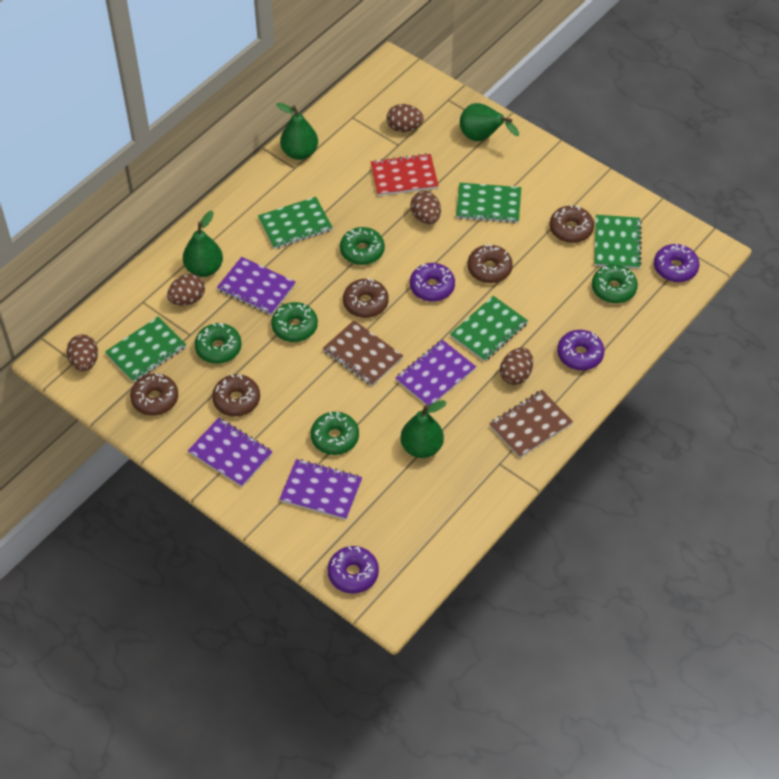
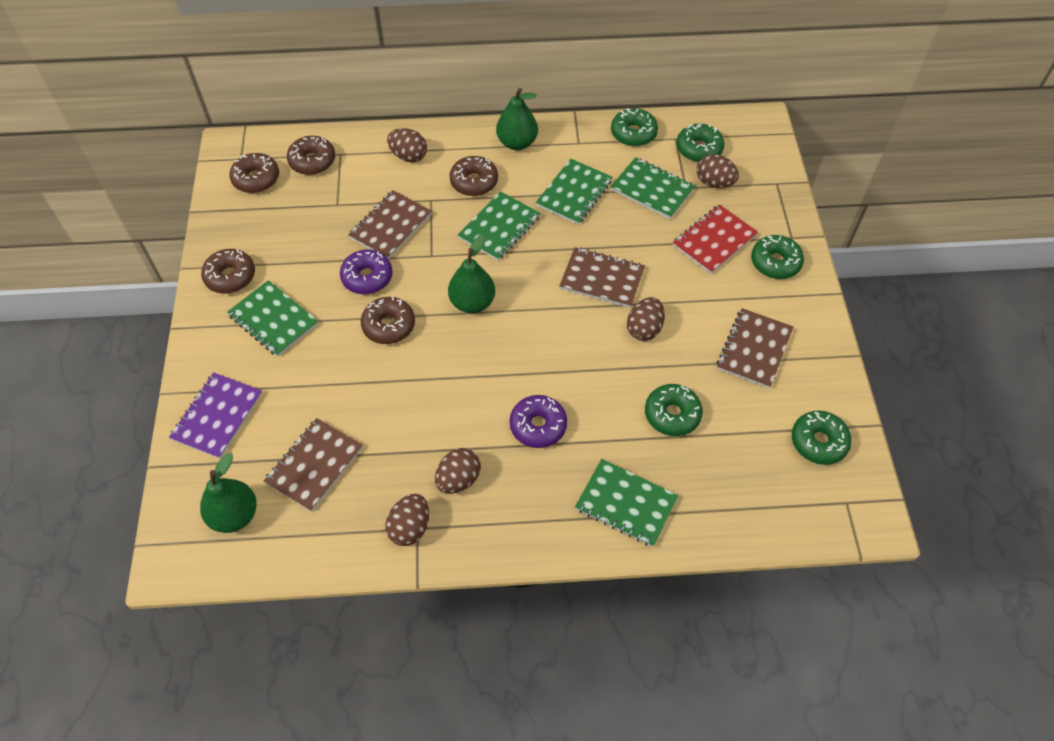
brown notebook: 2 -> 4
green pear: 4 -> 3
purple donut: 4 -> 2
purple notebook: 4 -> 1

